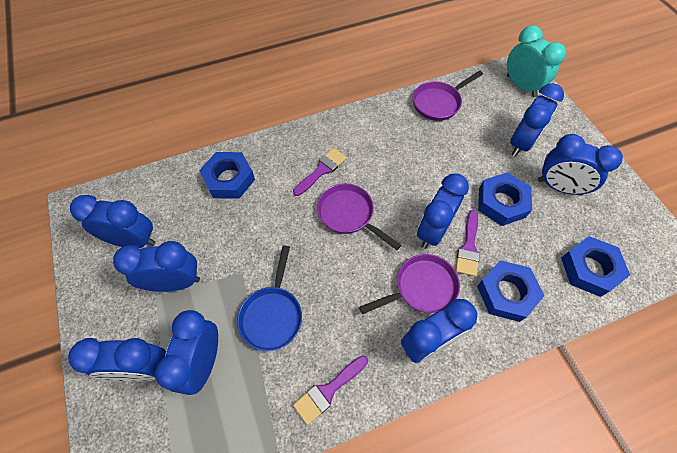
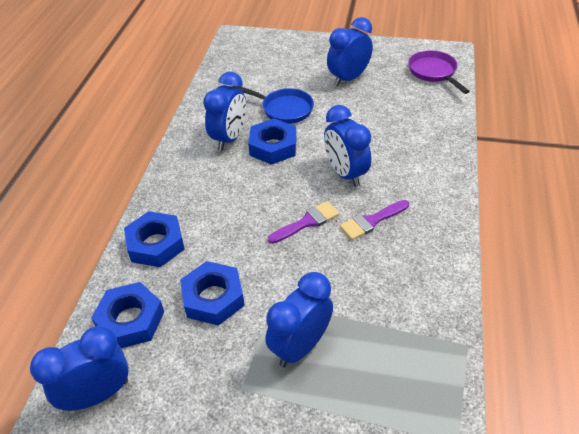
blue clock: 8 -> 5
purple brush: 3 -> 2
purple pan: 3 -> 1
turquoise clock: 1 -> 0

